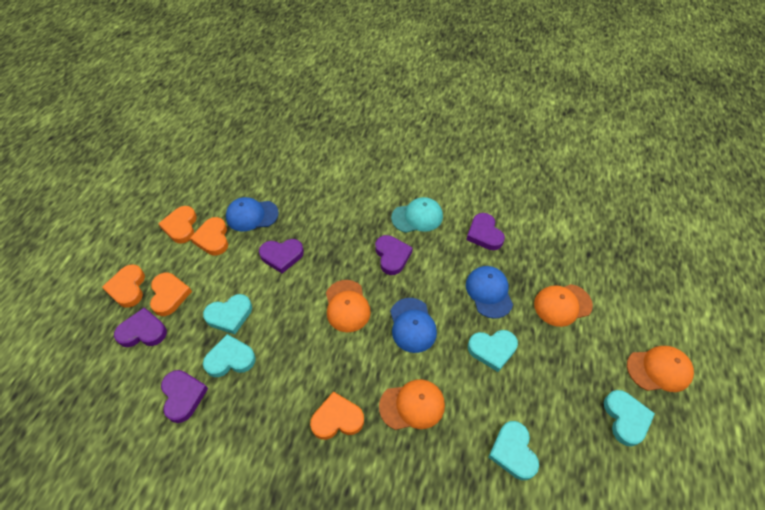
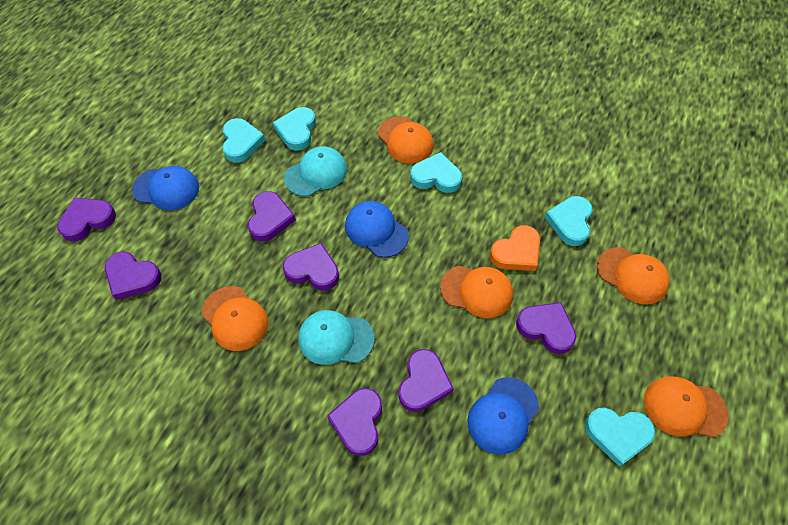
orange cap: 4 -> 5
orange heart: 5 -> 1
purple heart: 5 -> 7
turquoise cap: 1 -> 2

